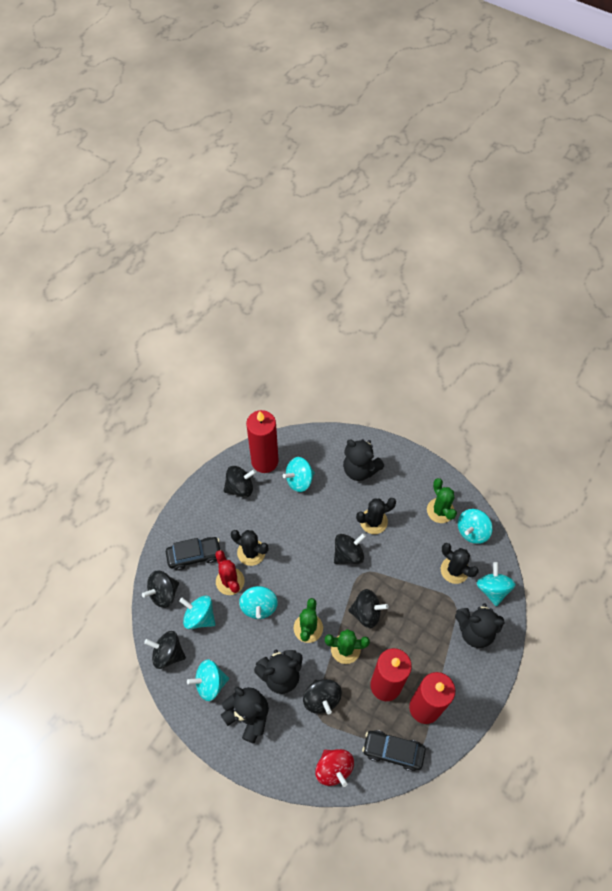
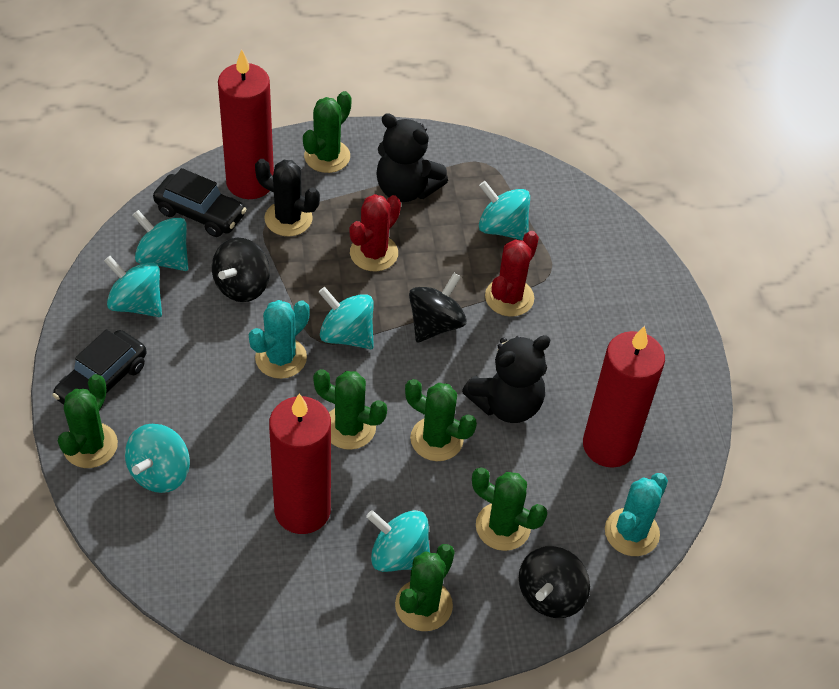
black cactus: 3 -> 1
black spinning top: 6 -> 3
black teddy bear: 4 -> 2
green cactus: 3 -> 6
red cactus: 1 -> 2
red spinning top: 1 -> 0
turquoise cactus: 0 -> 2

